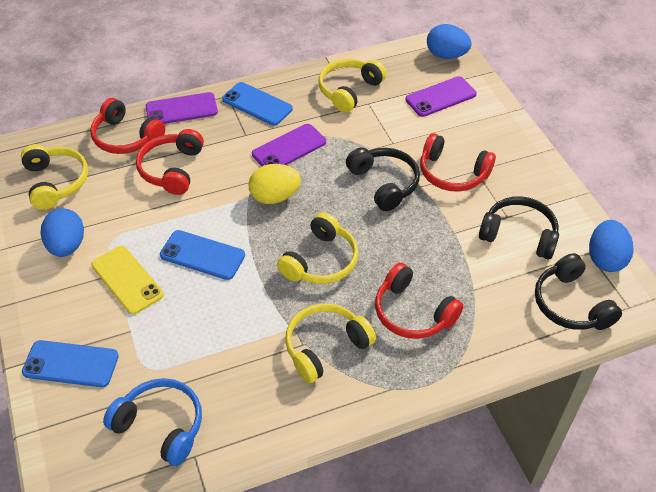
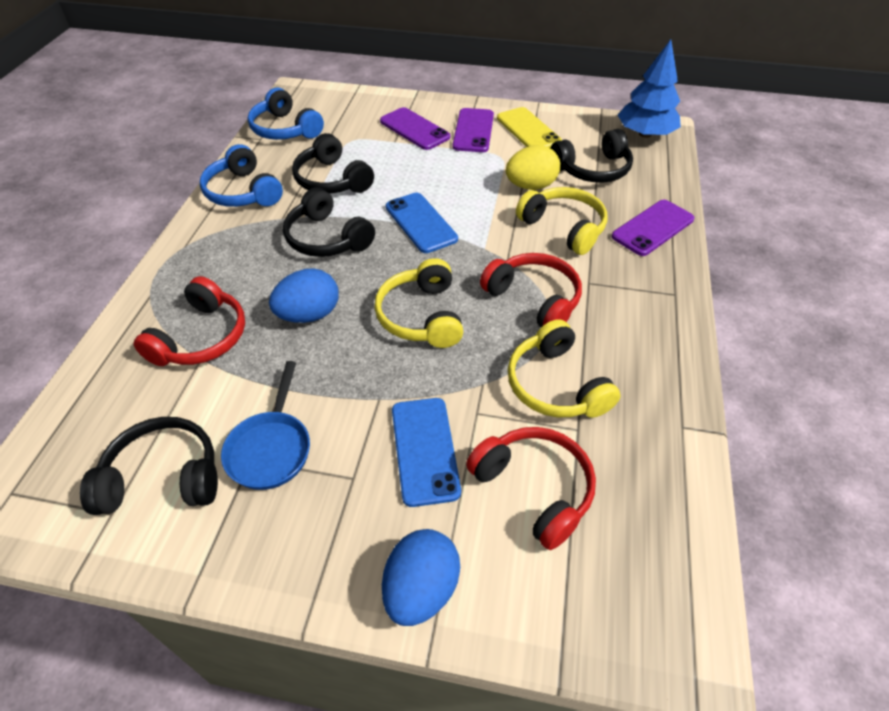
black headphones: 3 -> 4
blue egg: 3 -> 2
blue headphones: 1 -> 2
blue pan: 0 -> 1
blue phone: 3 -> 2
blue tree: 0 -> 1
red headphones: 4 -> 3
yellow headphones: 4 -> 3

